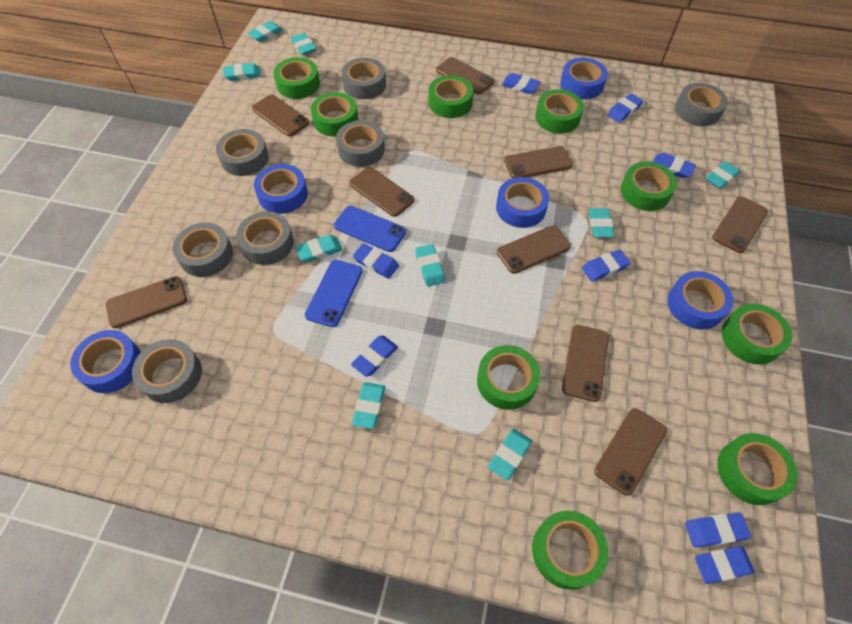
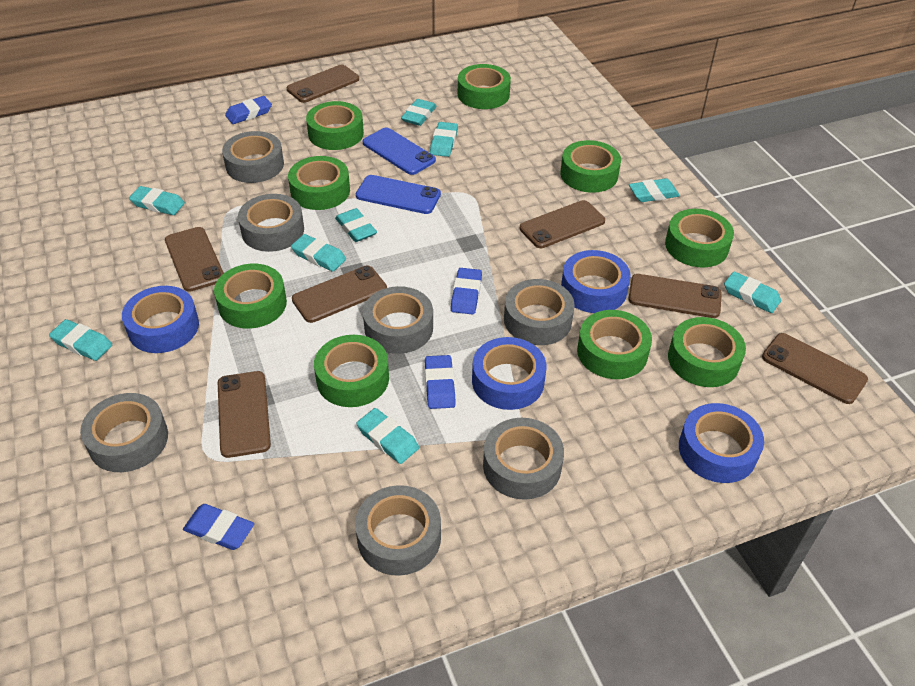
blue eraser: 8 -> 4
blue tape: 5 -> 4
brown phone: 9 -> 7

